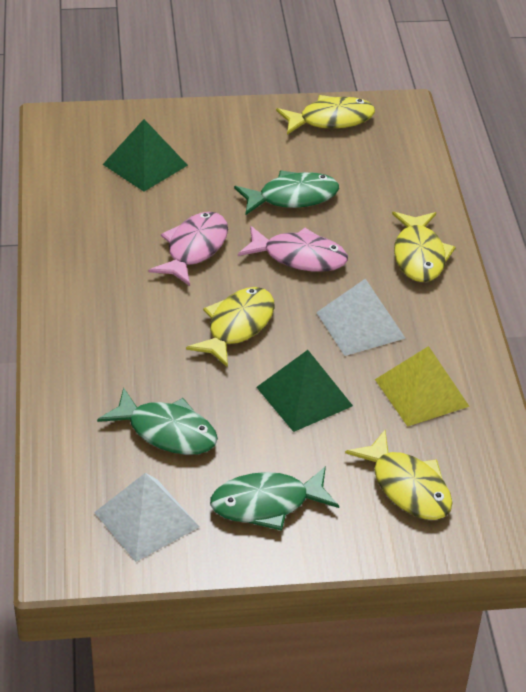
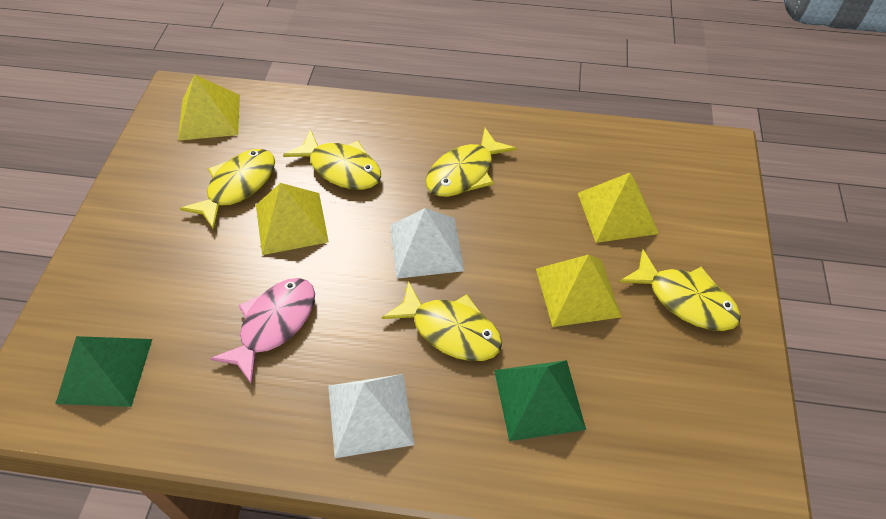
green fish: 3 -> 0
pink fish: 2 -> 1
yellow fish: 4 -> 5
yellow pyramid: 1 -> 4

